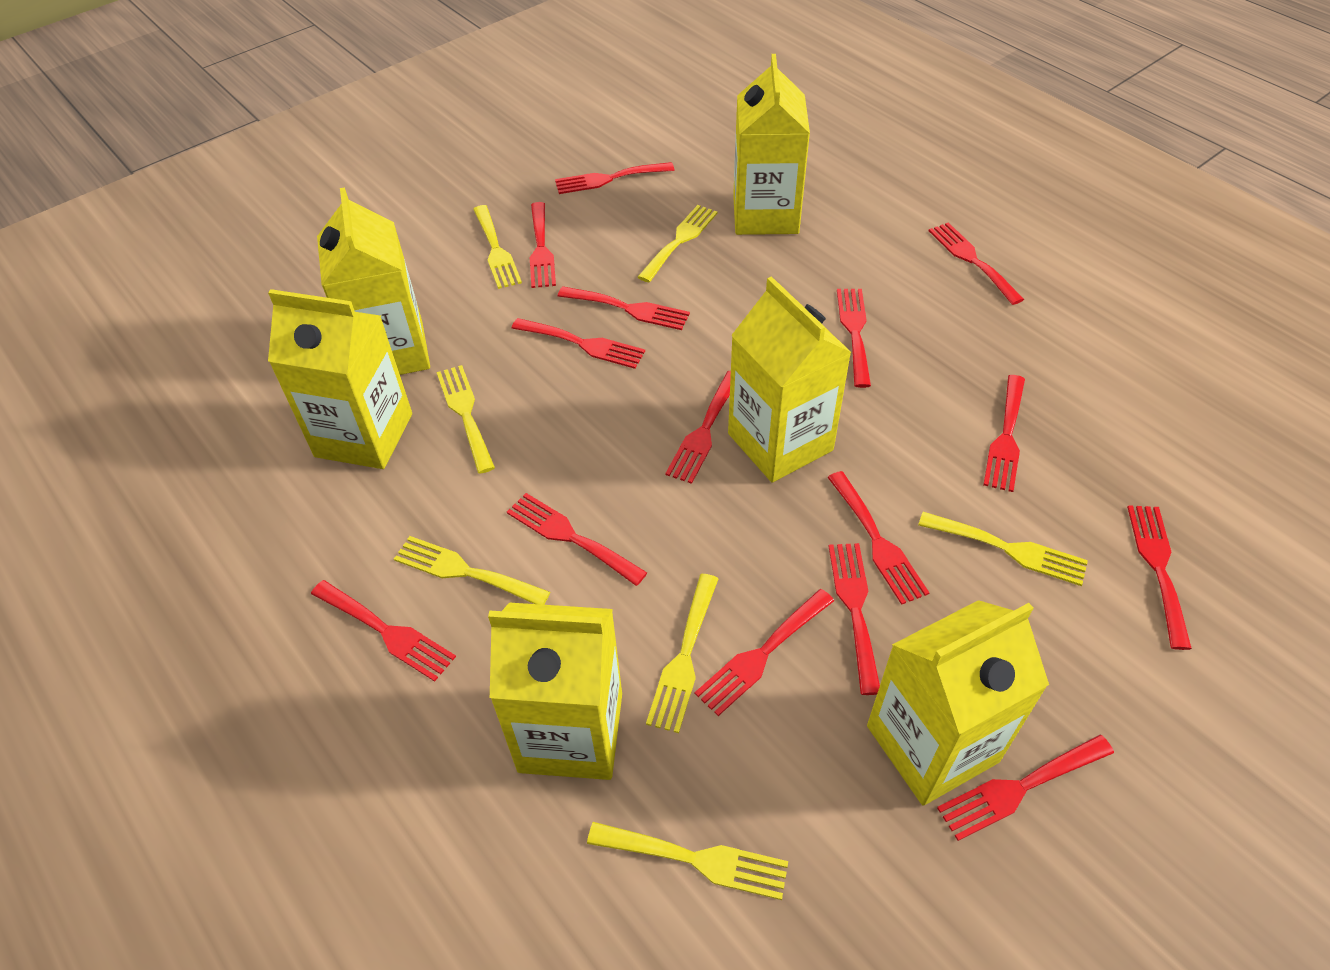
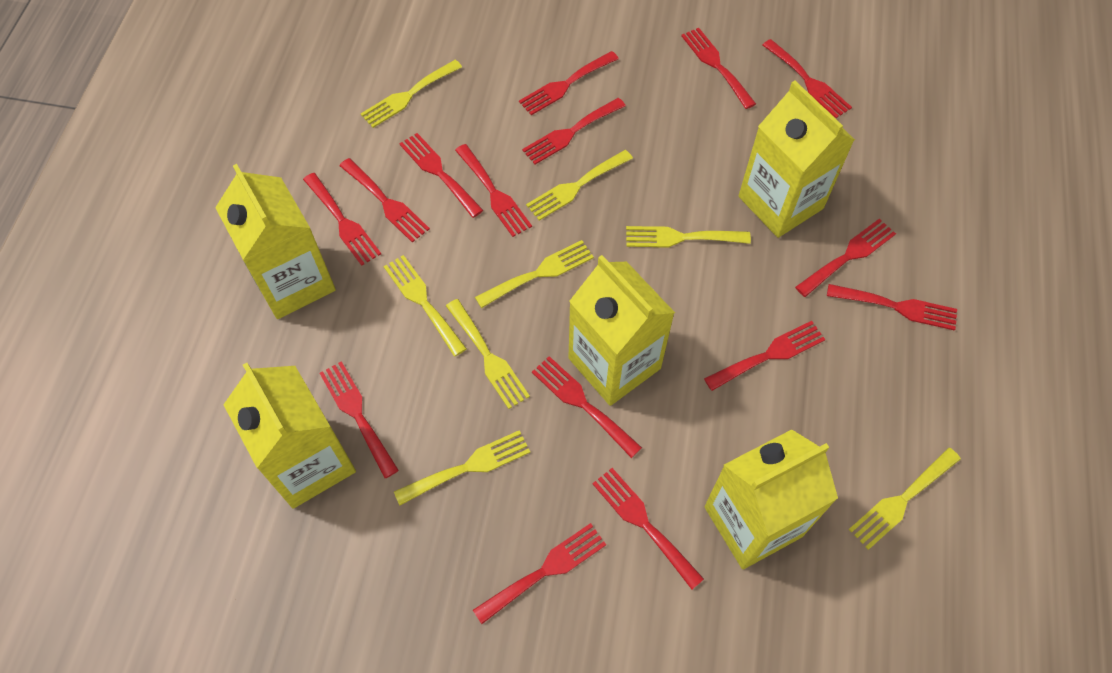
yellow carton: 6 -> 5
yellow fork: 7 -> 8

